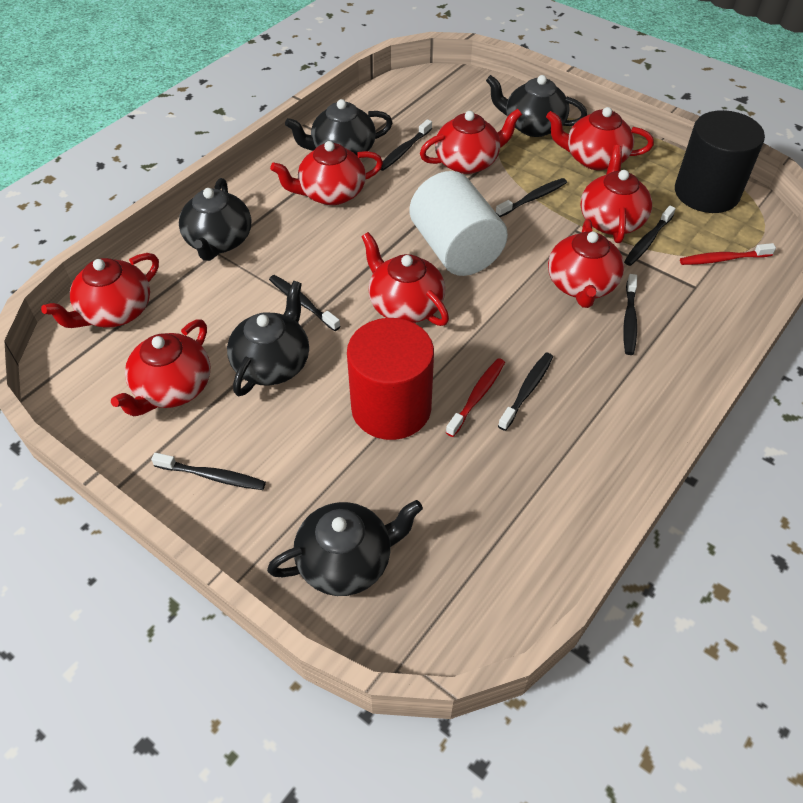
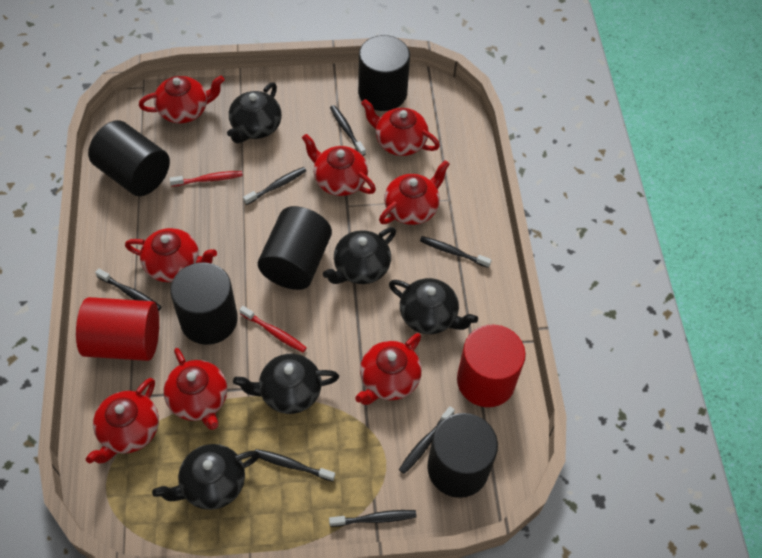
black cylinder: 1 -> 5
red cylinder: 1 -> 2
white cylinder: 1 -> 0

